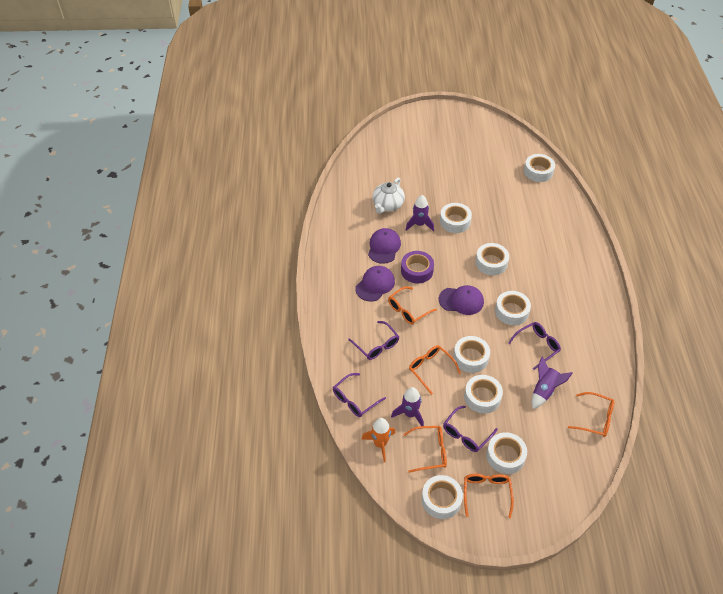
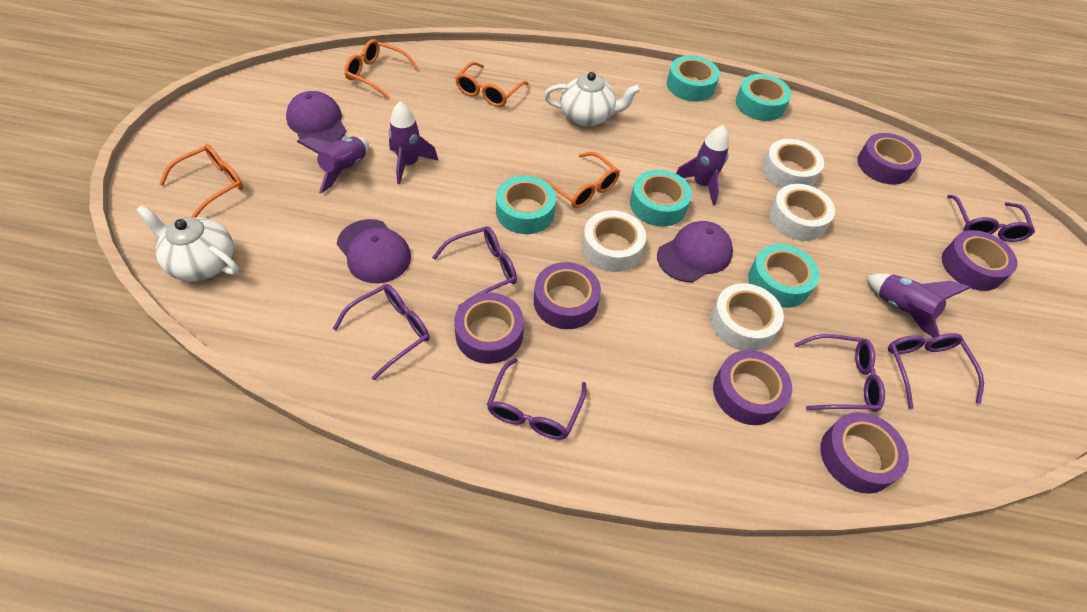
orange glasses: 5 -> 4
orange rocket: 1 -> 0
purple glasses: 4 -> 6
purple rocket: 3 -> 4
purple tape: 1 -> 6
turquoise tape: 0 -> 5
white tape: 8 -> 4
white teapot: 1 -> 2

